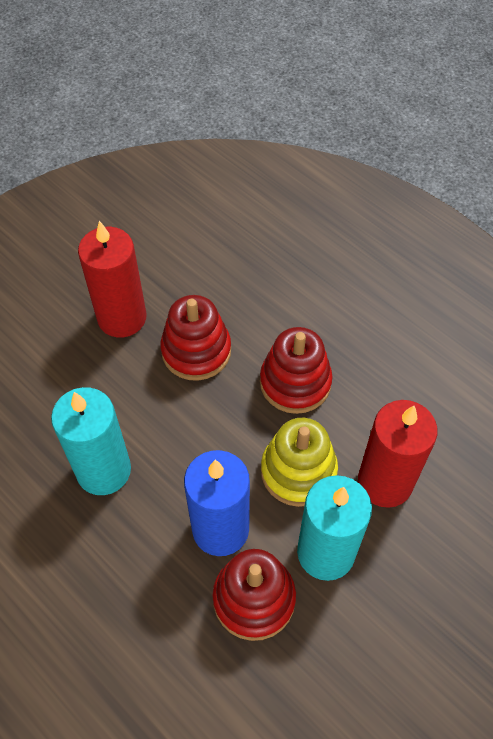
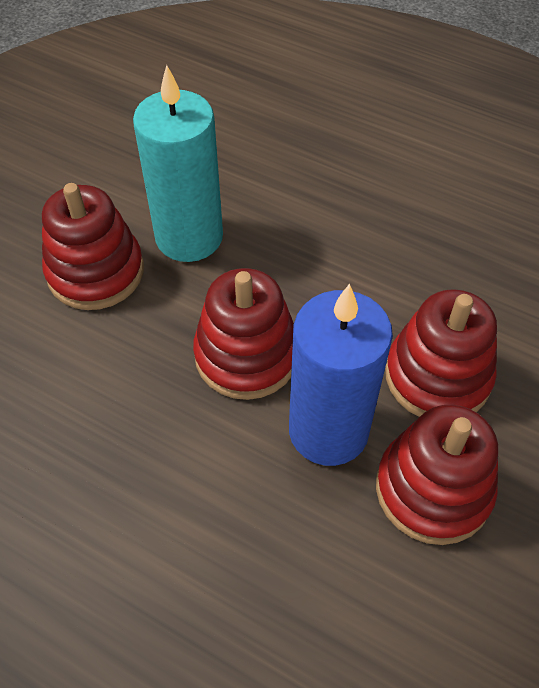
red candle: 2 -> 0
red stacking toy: 3 -> 4
turquoise candle: 2 -> 1
yellow stacking toy: 1 -> 0

